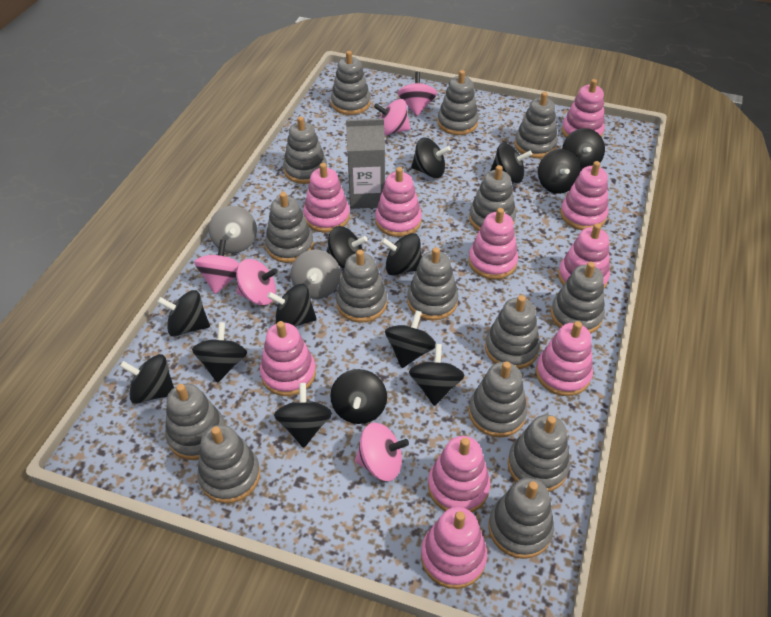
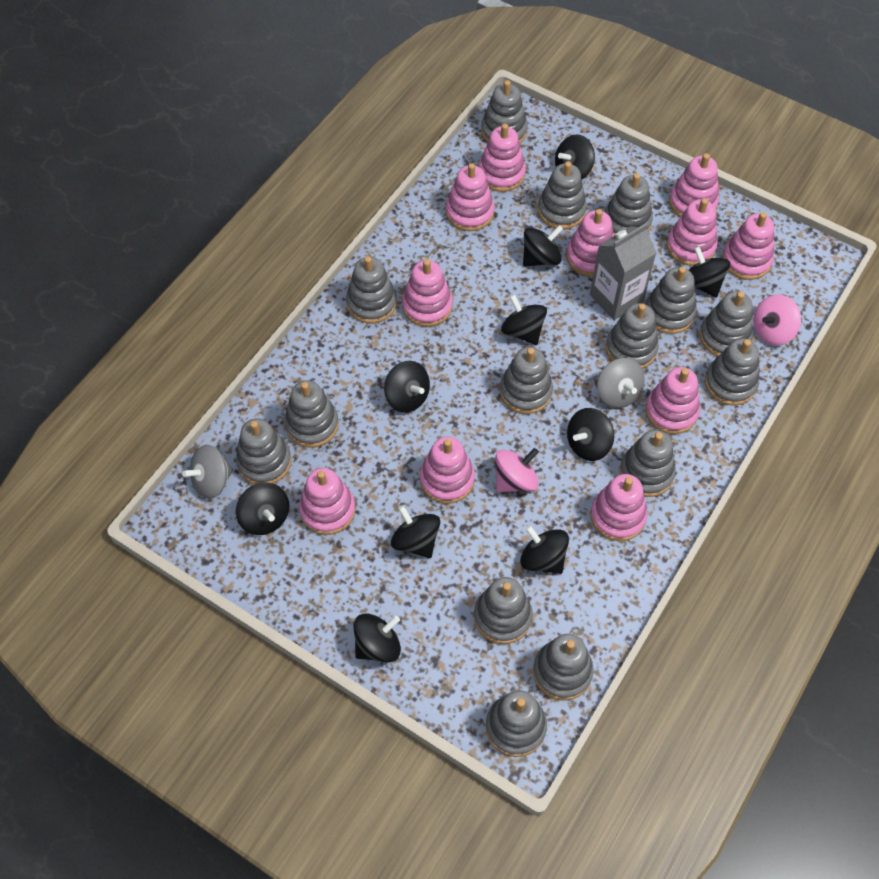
black spinning top: 14 -> 10
pink spinning top: 5 -> 2
pink stacking toy: 10 -> 11

